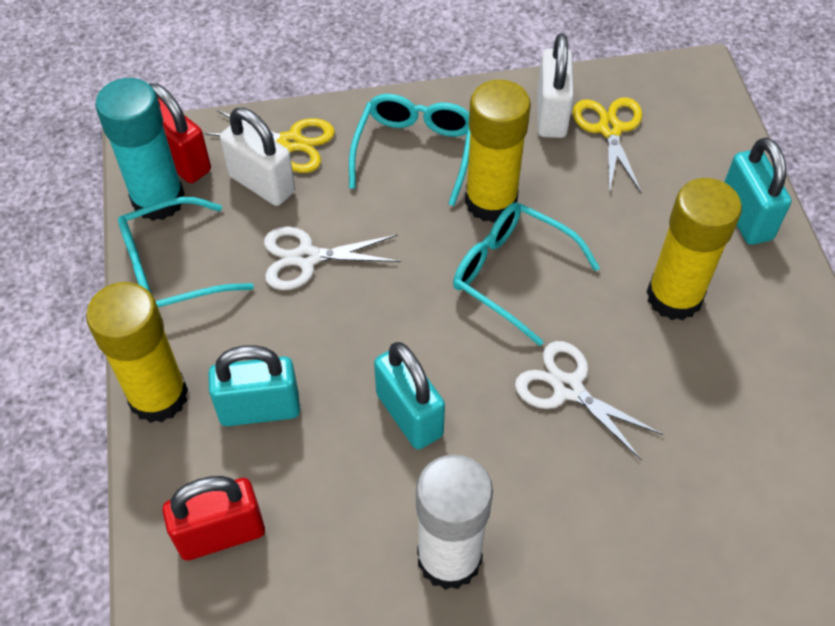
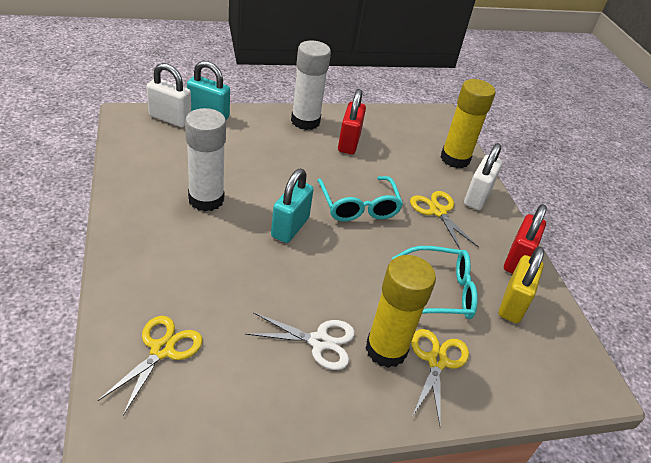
turquoise glasses: 3 -> 2
turquoise glue stick: 1 -> 0
turquoise padlock: 3 -> 2
white glue stick: 1 -> 2
white scissors: 2 -> 1
yellow glue stick: 3 -> 2
yellow padlock: 0 -> 1
yellow scissors: 2 -> 3

